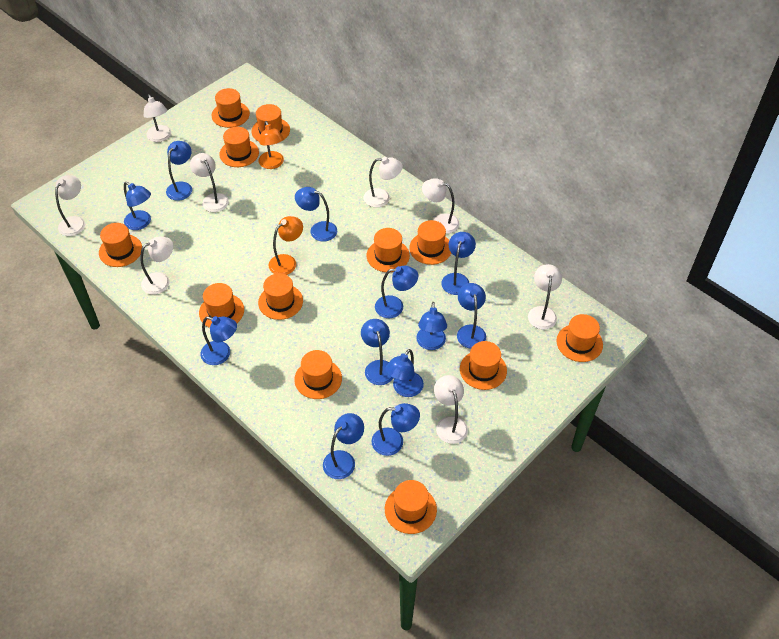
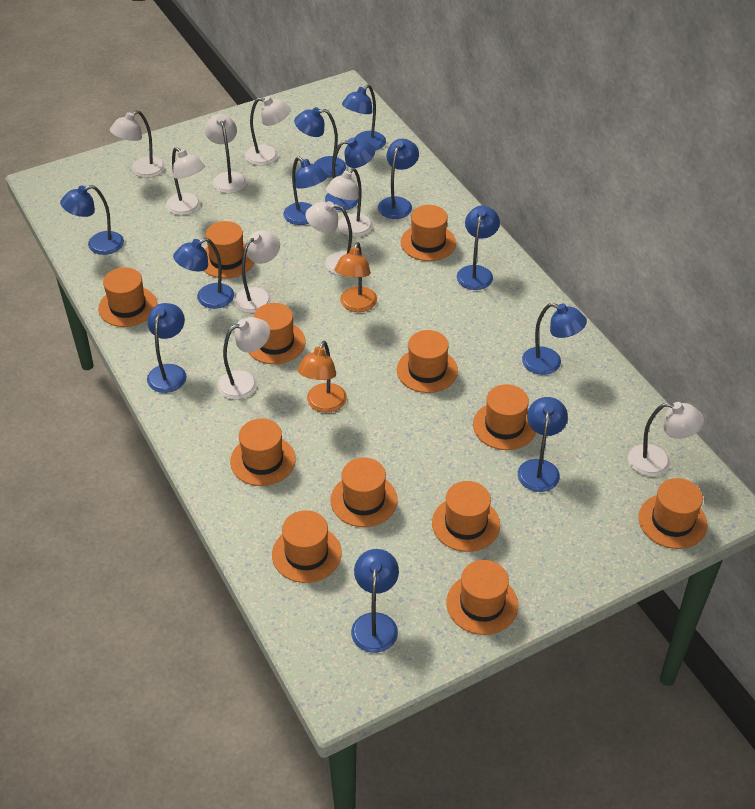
white lamp: 8 -> 9

